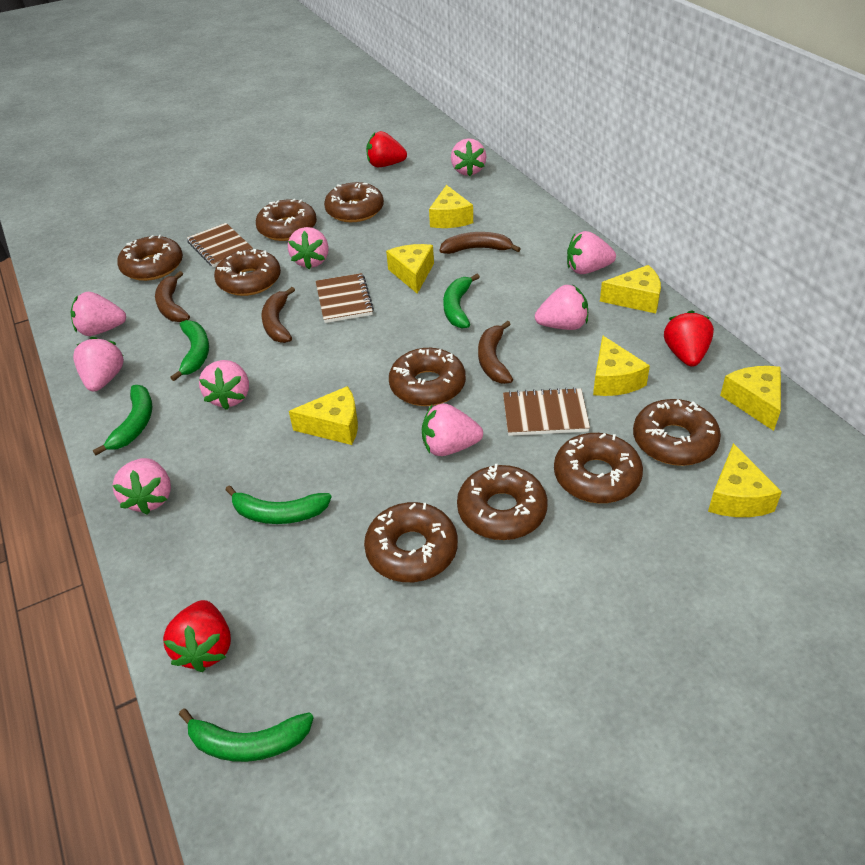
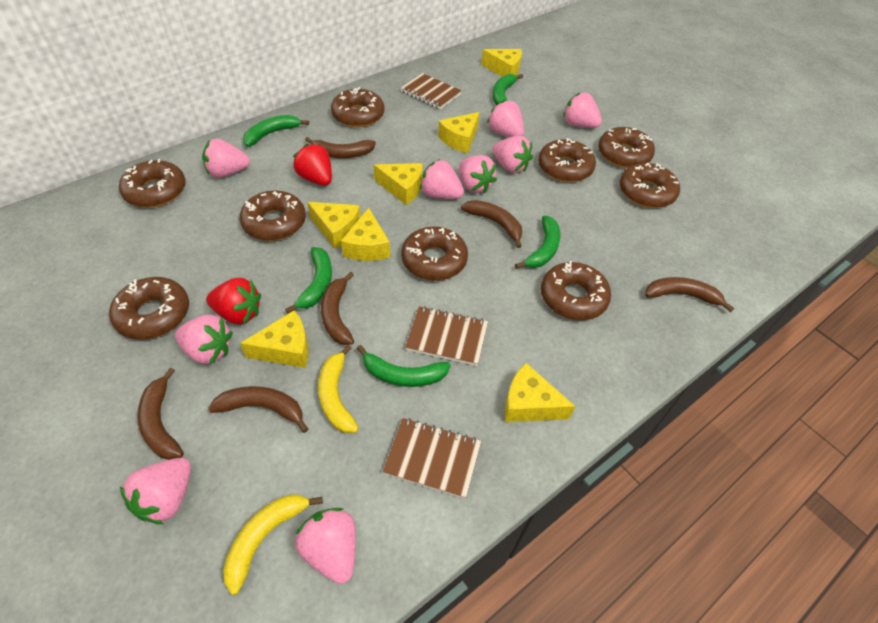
brown banana: 4 -> 6
red strawberry: 3 -> 2
yellow banana: 0 -> 2

